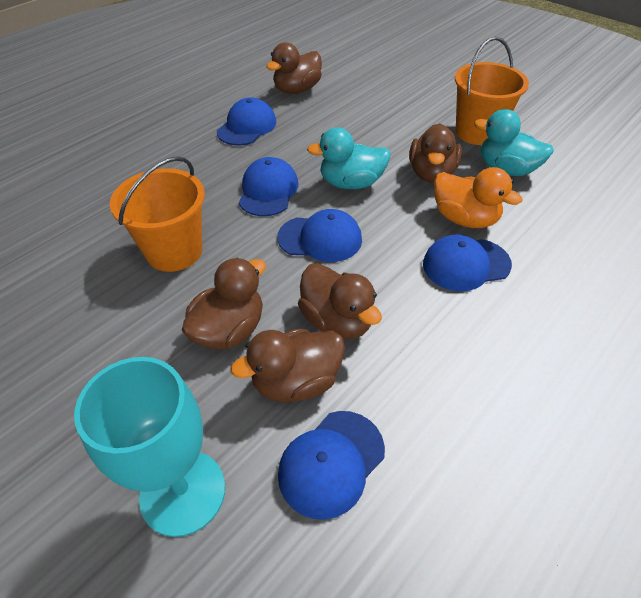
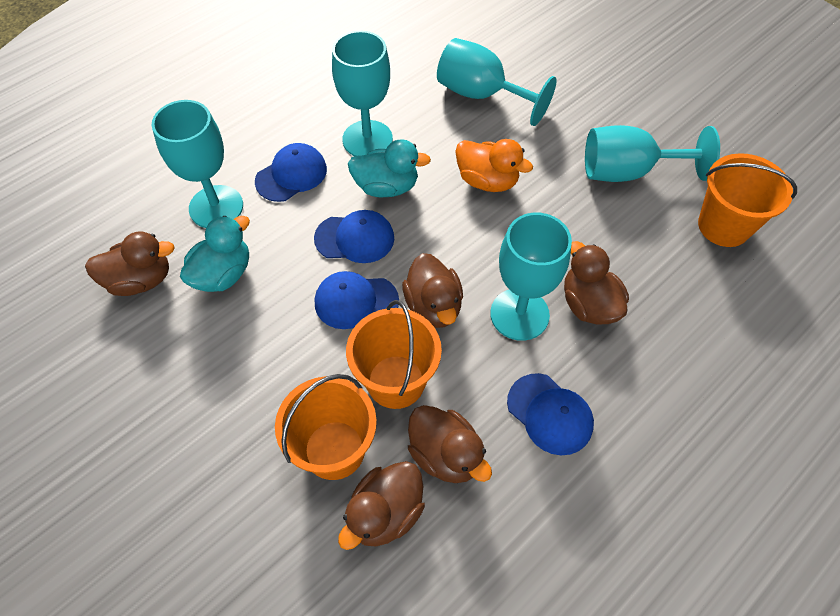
blue cap: 5 -> 4
orange bucket: 2 -> 3
turquoise goblet: 1 -> 5

